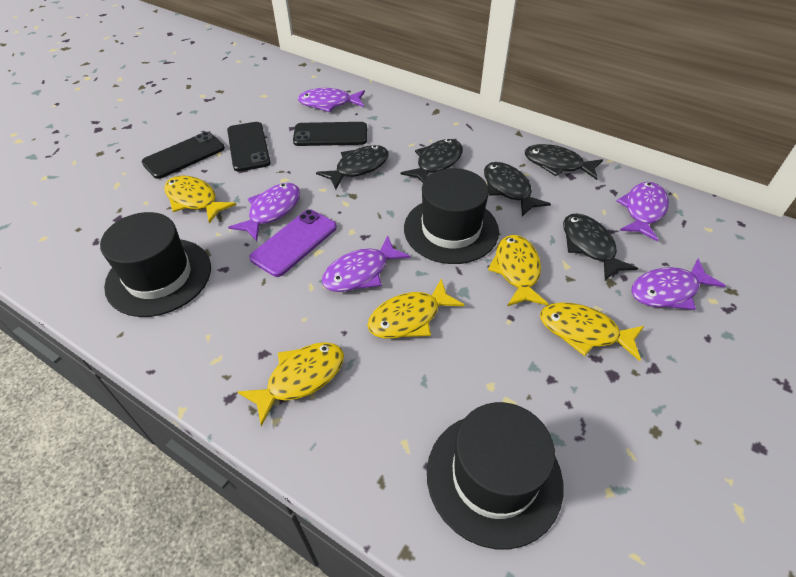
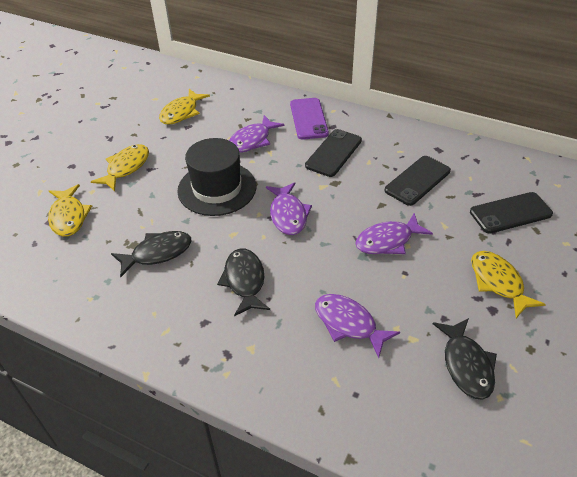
black fish: 5 -> 3
black hat: 3 -> 1
purple fish: 5 -> 4
yellow fish: 5 -> 4

